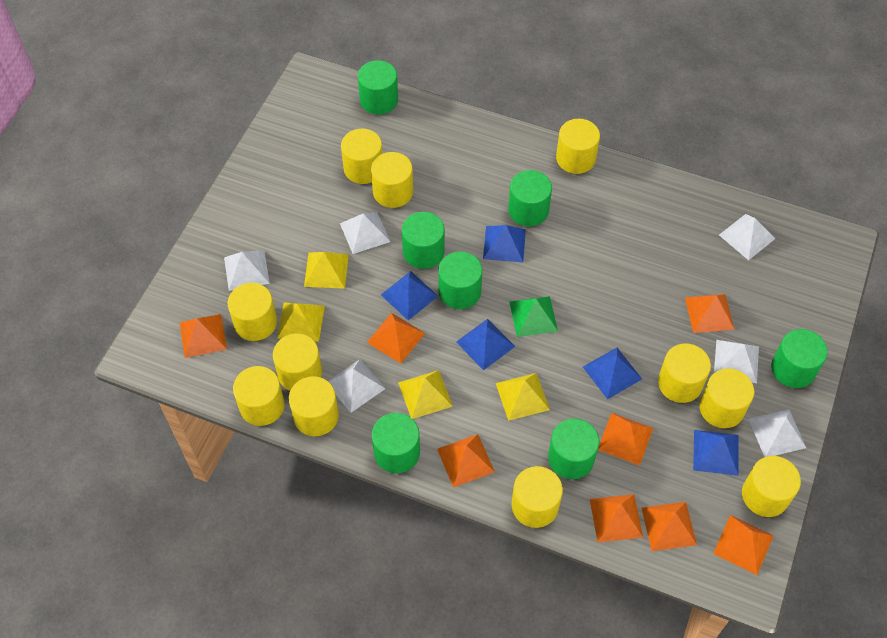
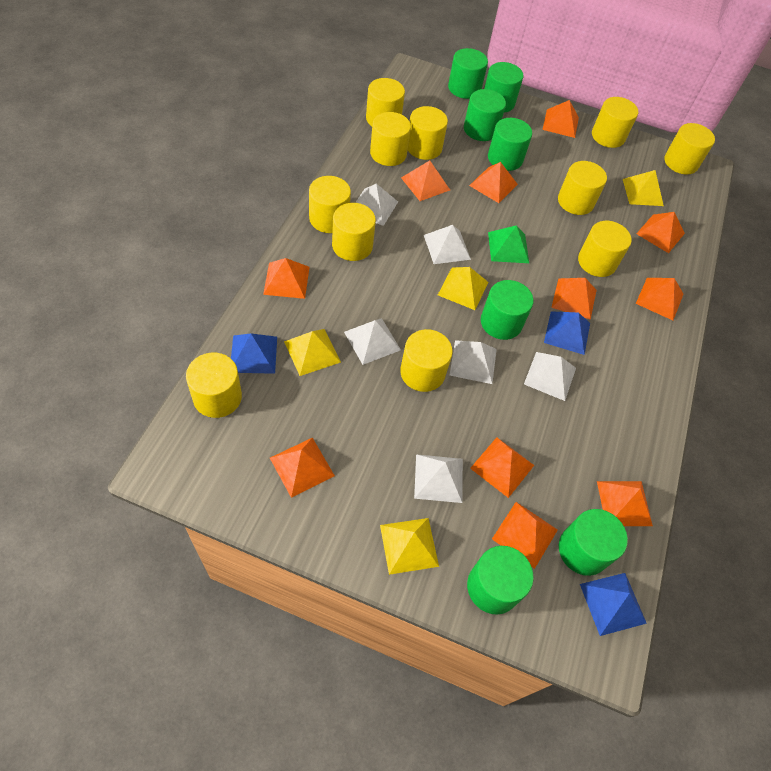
blue pyramid: 5 -> 3
orange pyramid: 8 -> 11

